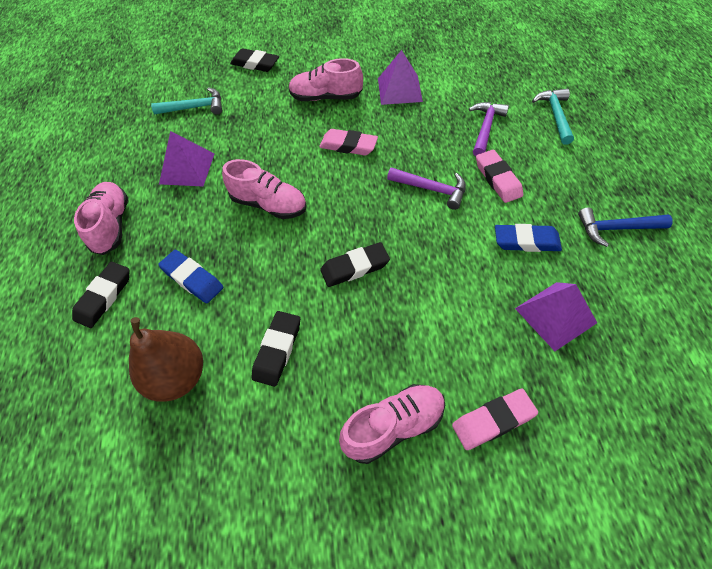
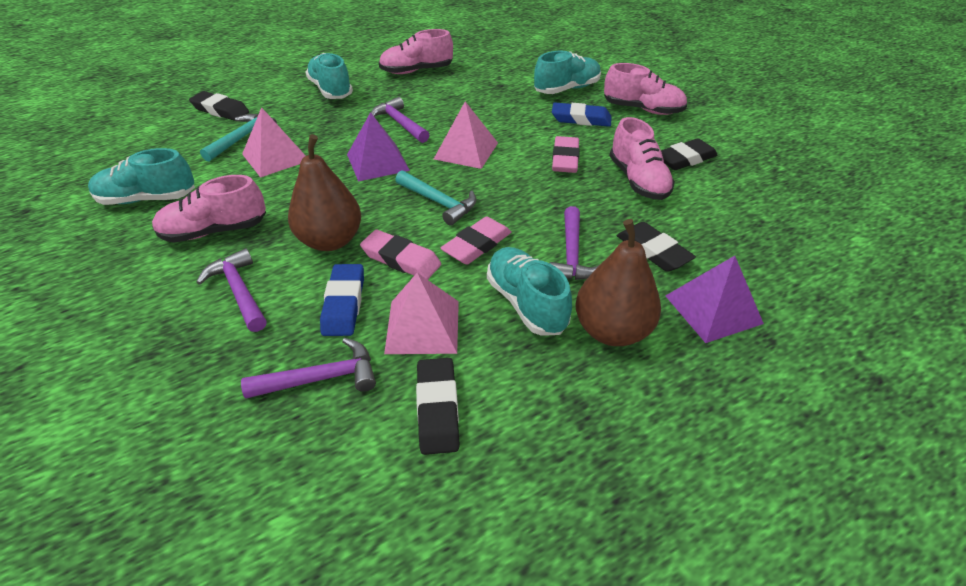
blue hammer: 1 -> 0
brown pear: 1 -> 2
pink pyramid: 0 -> 3
purple hammer: 2 -> 4
purple pyramid: 3 -> 2
turquoise shoe: 0 -> 4

